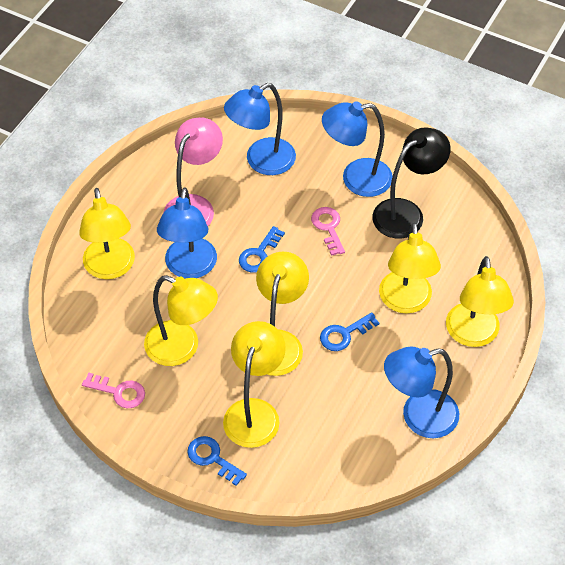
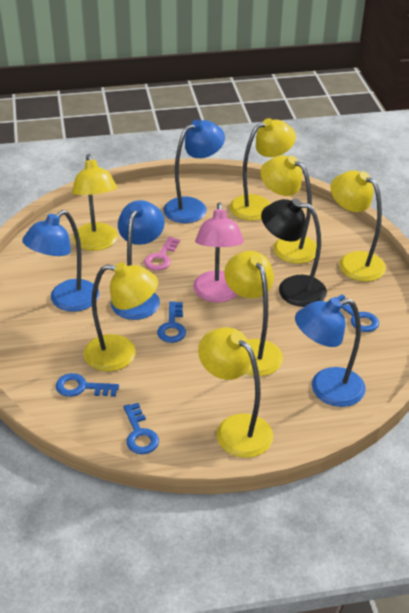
blue key: 3 -> 4
pink key: 2 -> 1
yellow lamp: 6 -> 7

